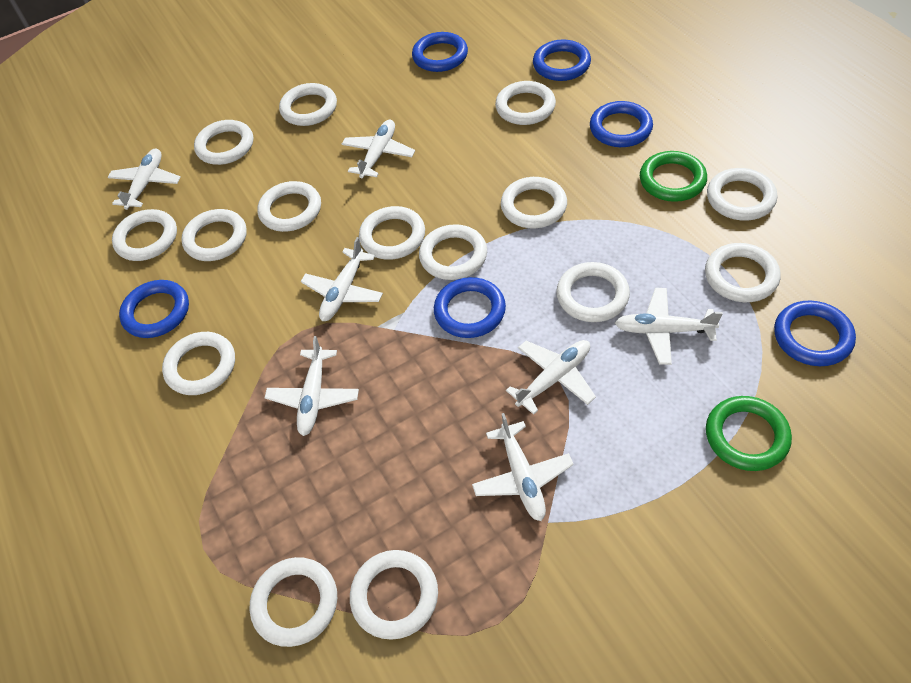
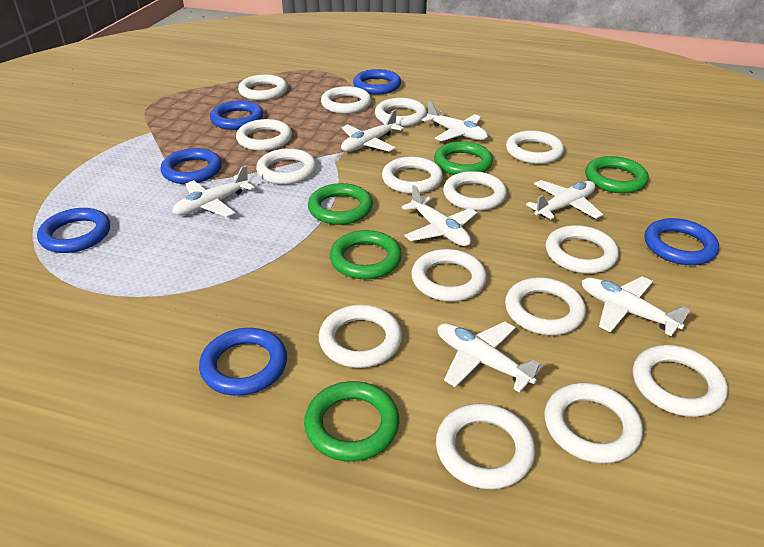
green ring: 2 -> 5

